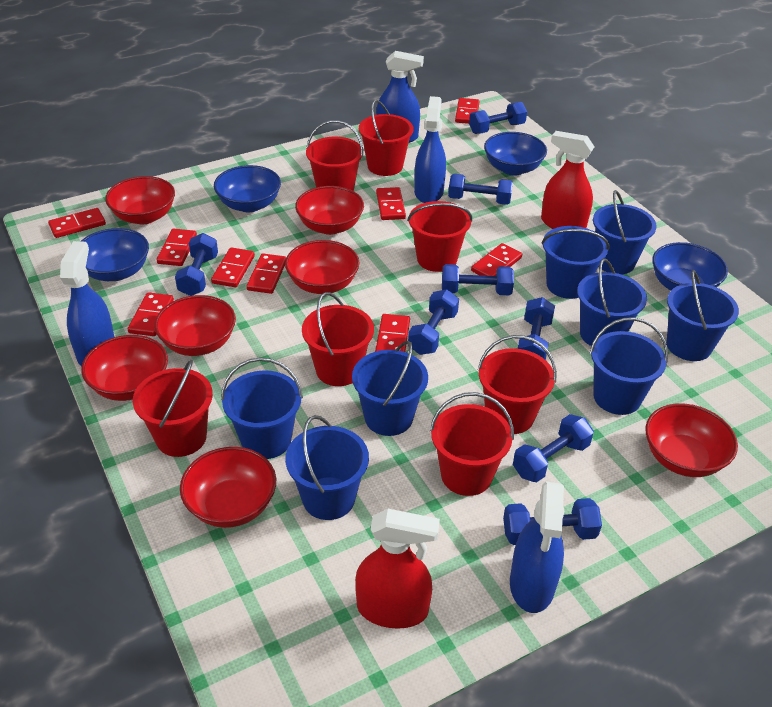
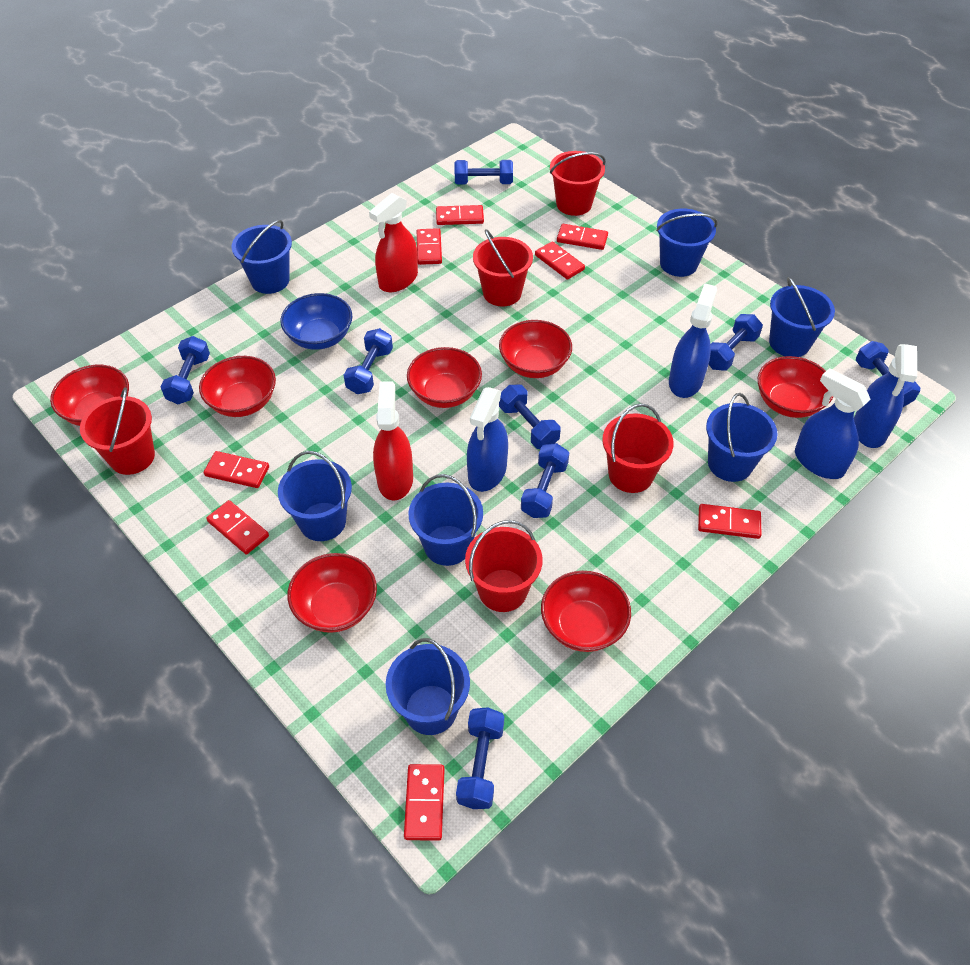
blue bowl: 4 -> 1
blue bucket: 8 -> 7
red bucket: 7 -> 5
red domino: 9 -> 8

